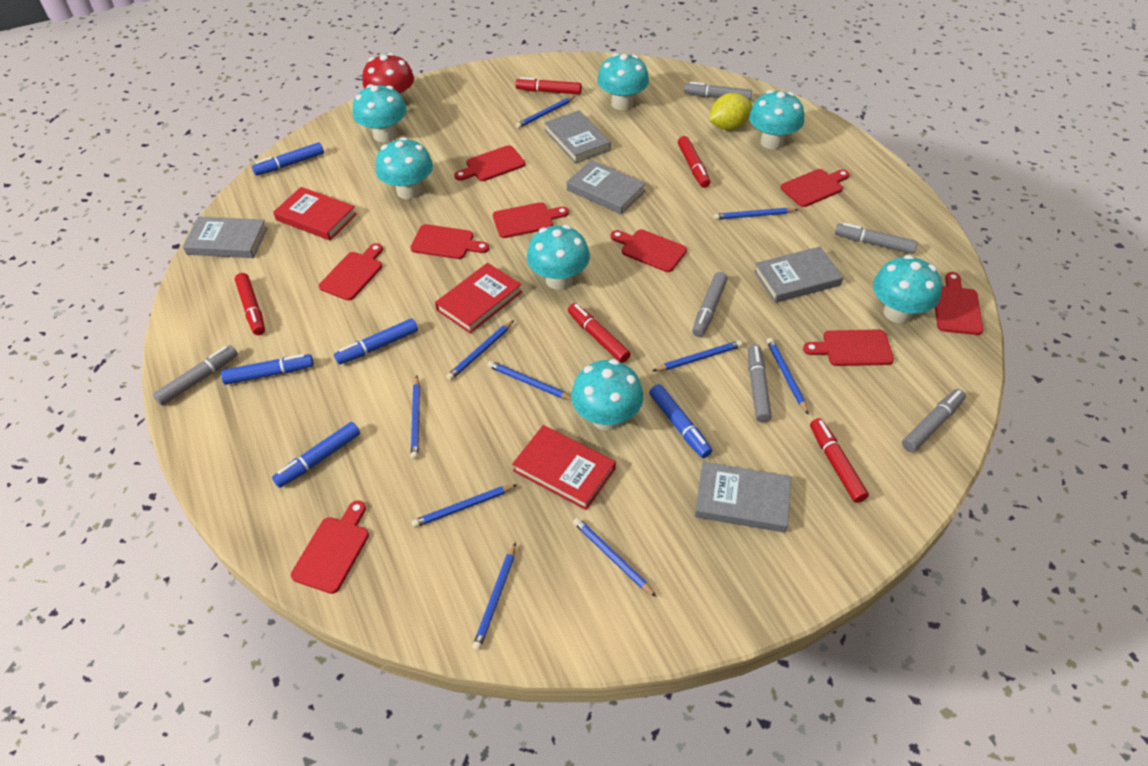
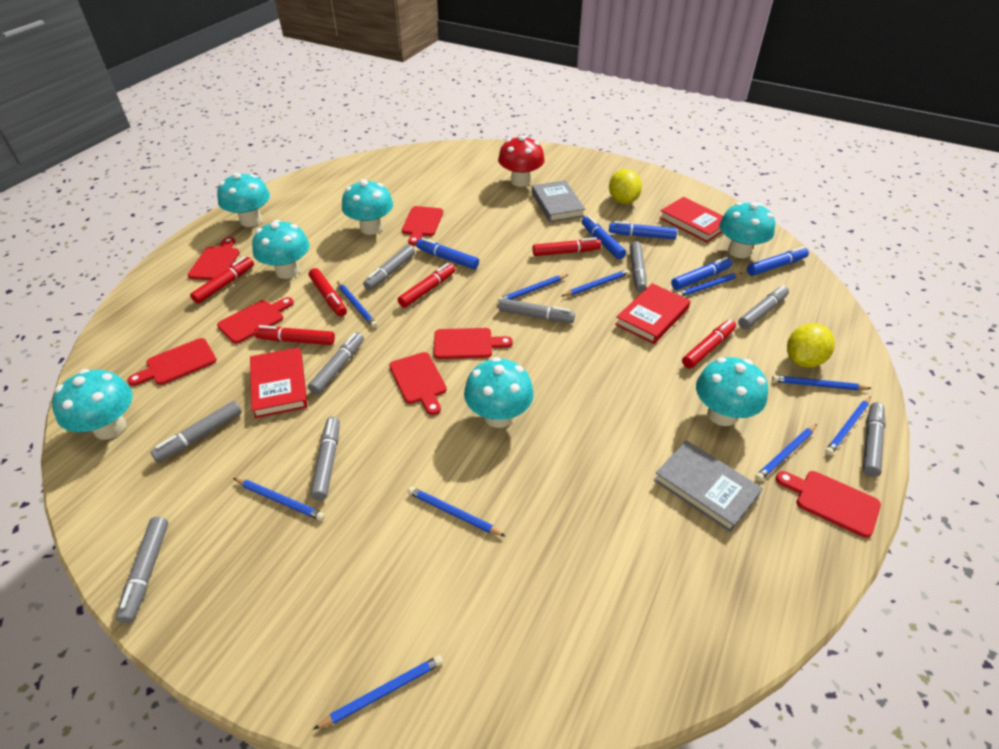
grey book: 5 -> 2
grey marker: 6 -> 9
red cutting board: 9 -> 7
red marker: 5 -> 6
yellow lemon: 1 -> 2

